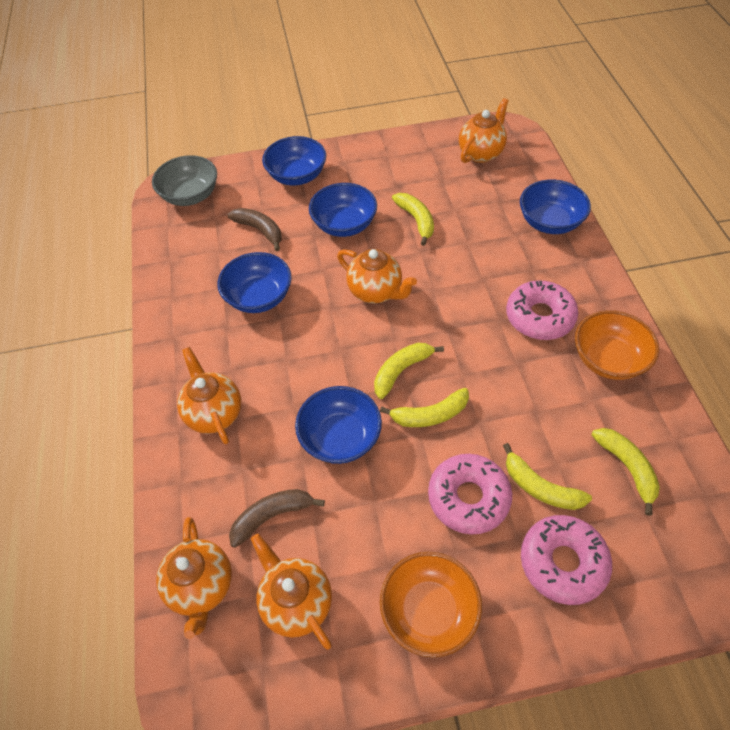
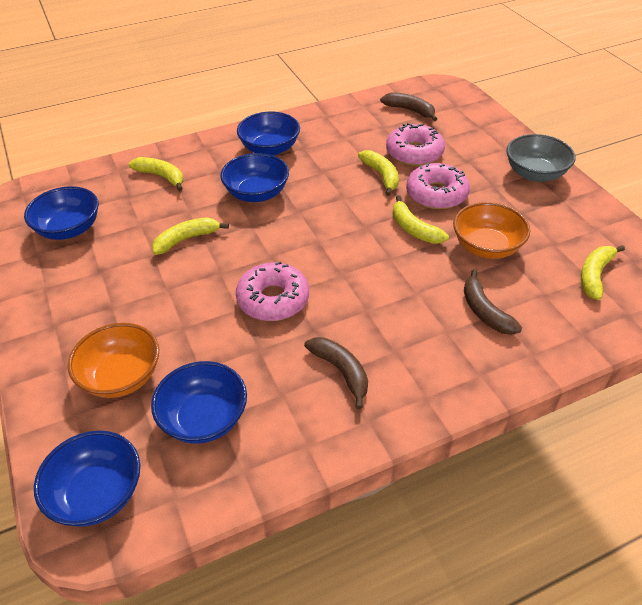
brown banana: 2 -> 3
orange teapot: 5 -> 0

